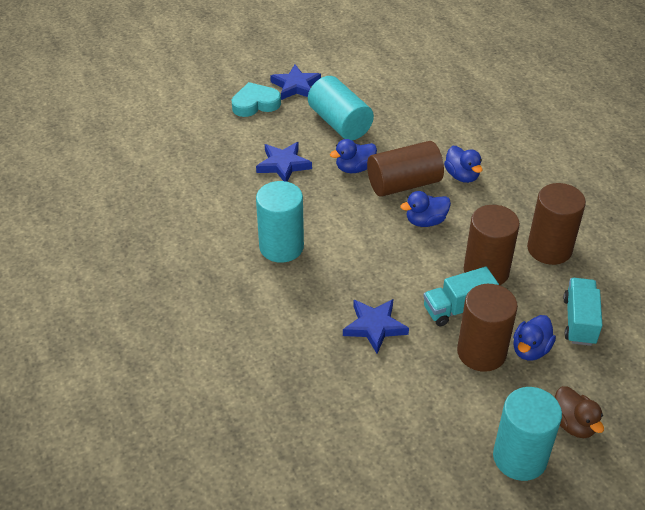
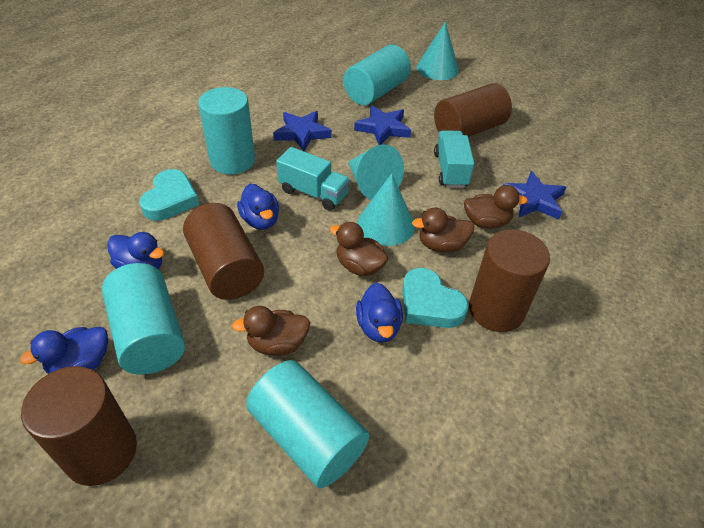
brown duck: 1 -> 4
turquoise cone: 0 -> 3
turquoise cylinder: 3 -> 4
turquoise heart: 1 -> 2

